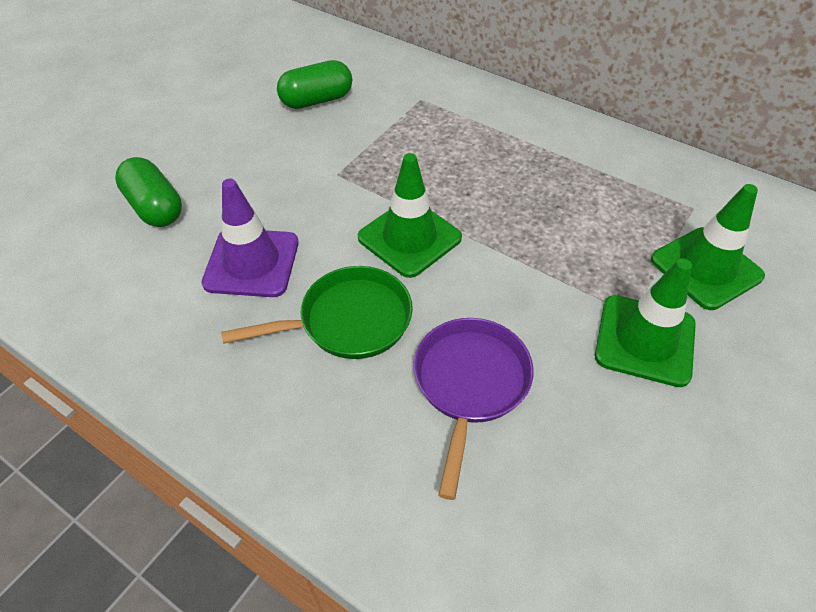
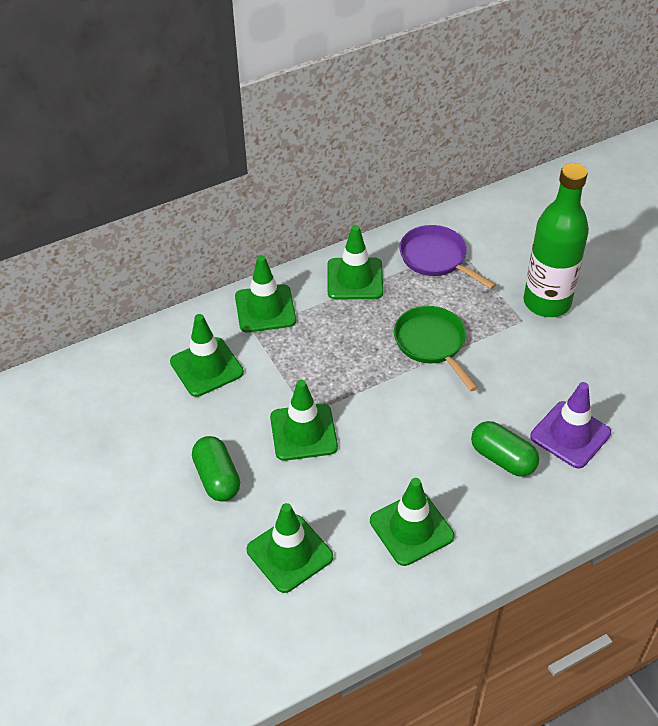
green bottle: 0 -> 1
green traffic cone: 3 -> 6

